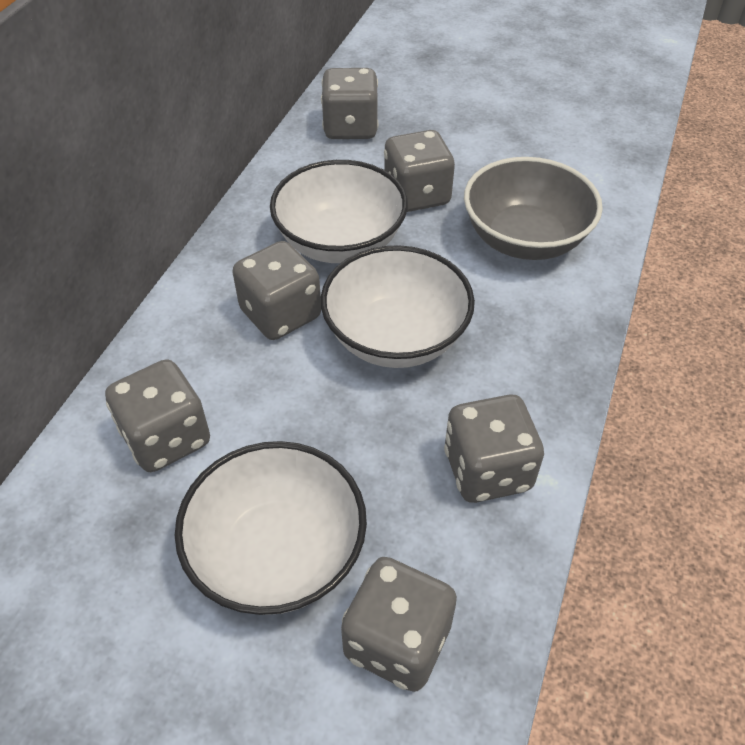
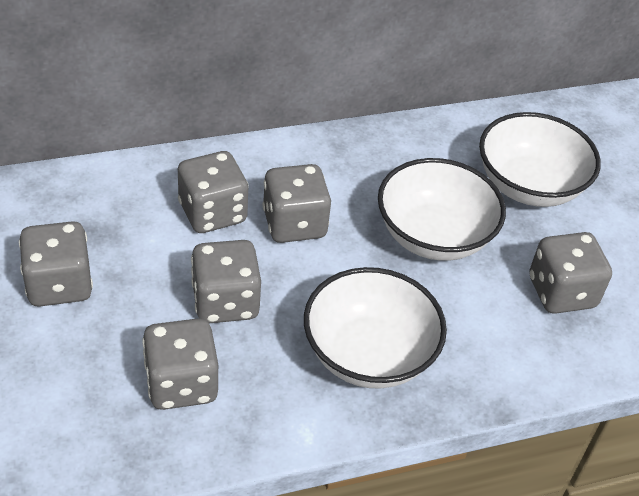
grey bowl: 1 -> 0

